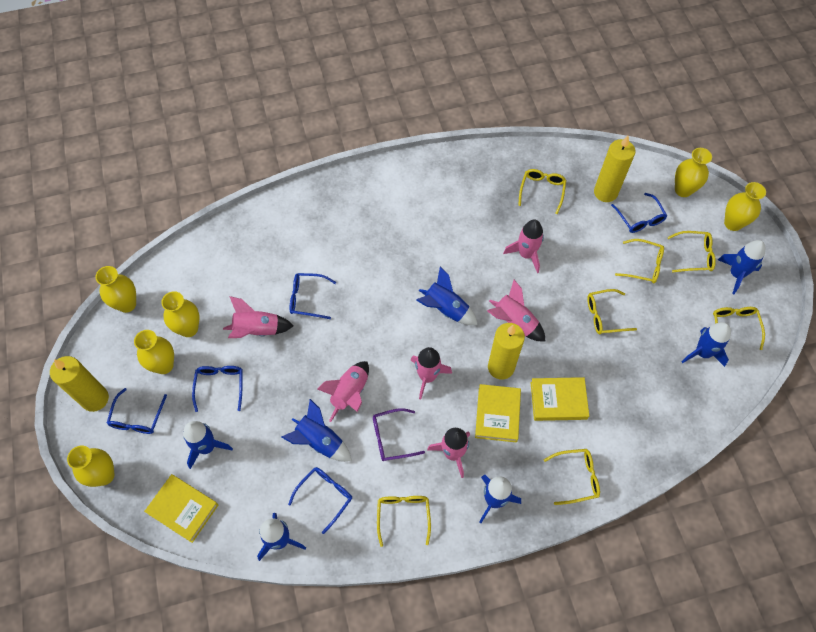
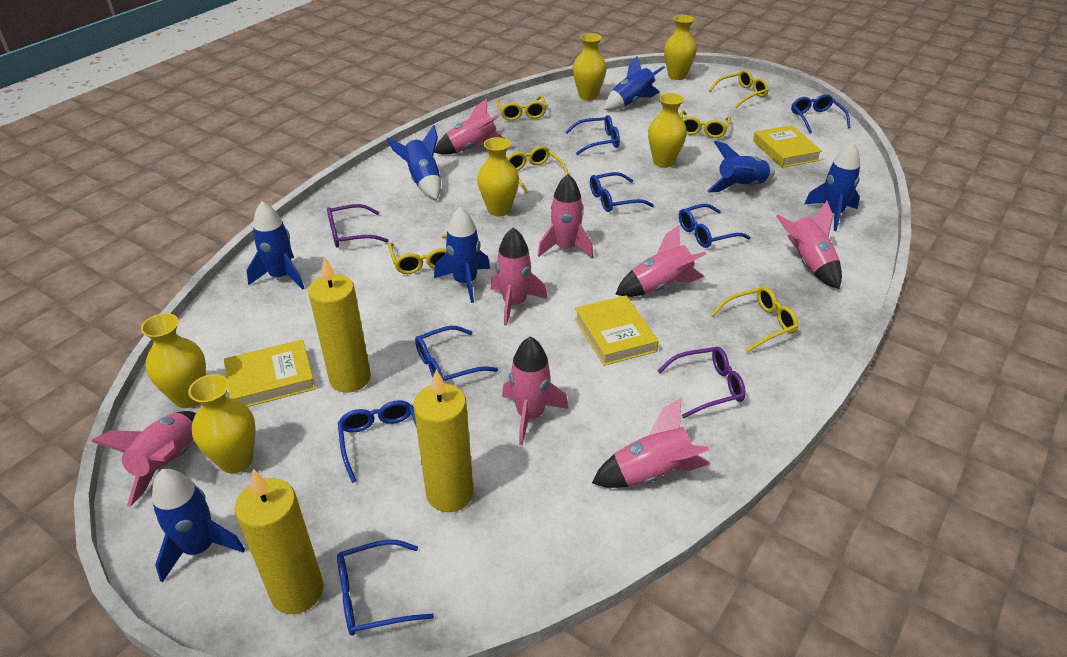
blue glasses: 5 -> 7
pink rocket: 6 -> 8
purple glasses: 1 -> 2
yellow glasses: 7 -> 6

